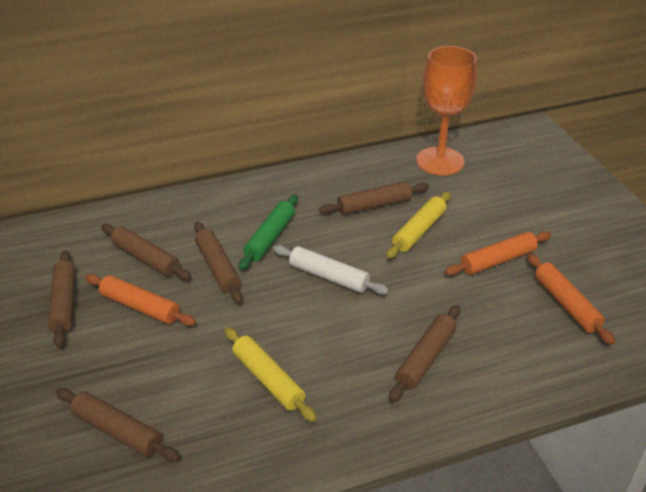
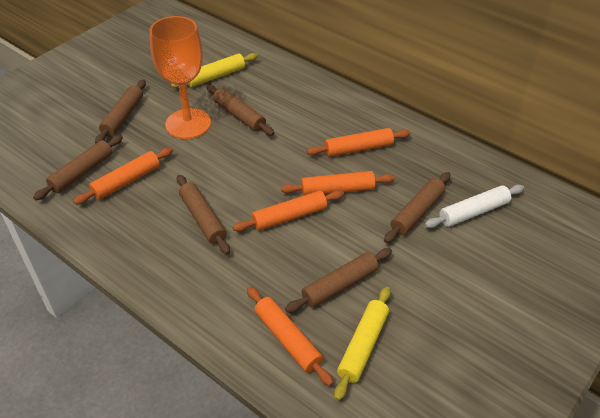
green rolling pin: 1 -> 0
orange rolling pin: 3 -> 5

